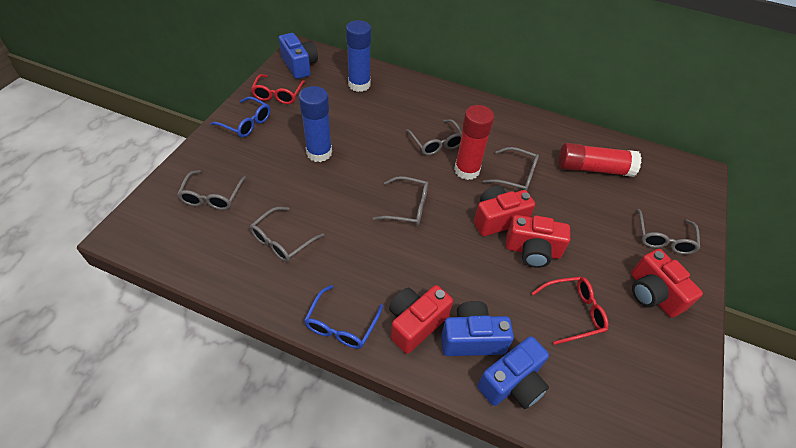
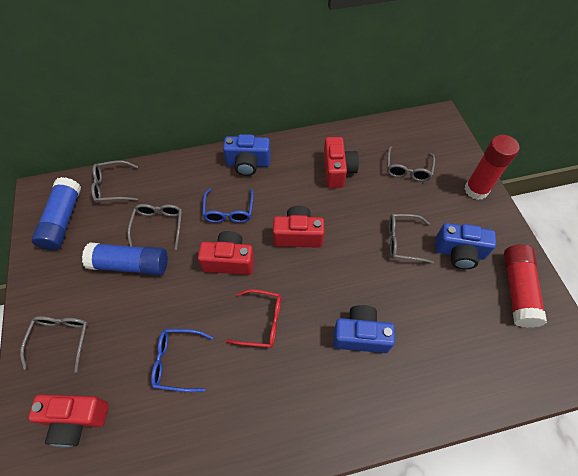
grey glasses: 6 -> 5
red glasses: 2 -> 1

